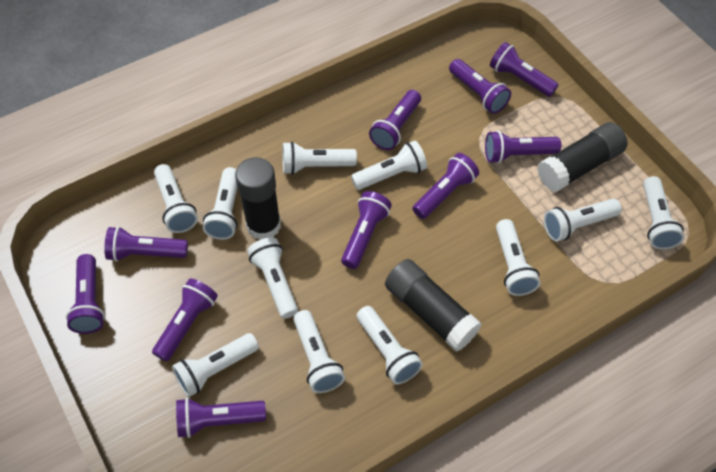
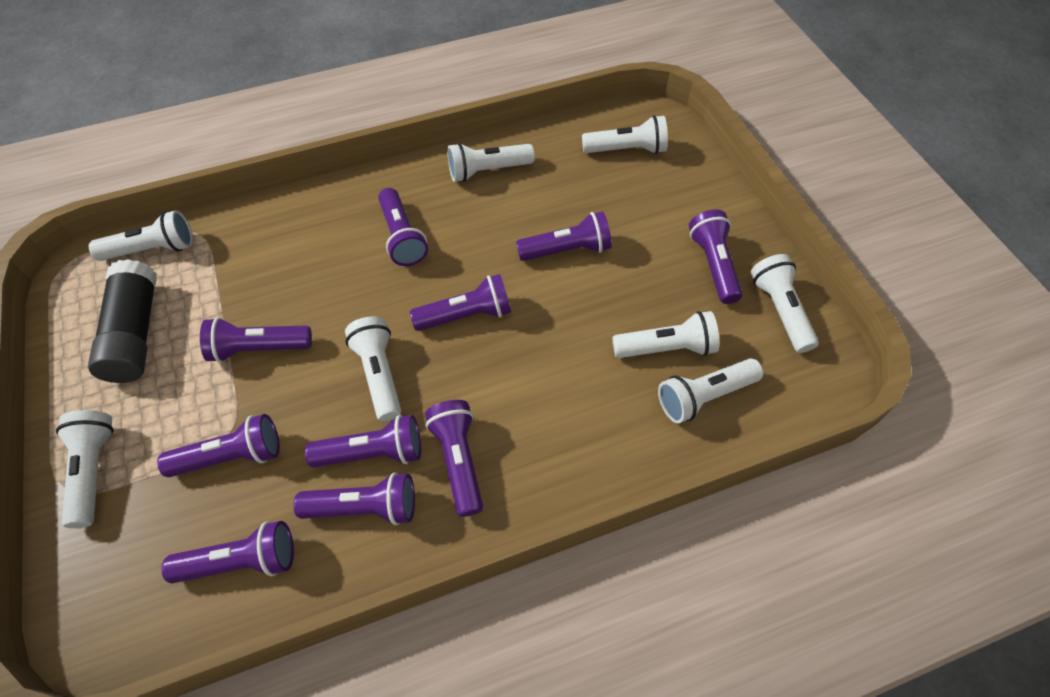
black glue stick: 3 -> 1
white flashlight: 11 -> 8

